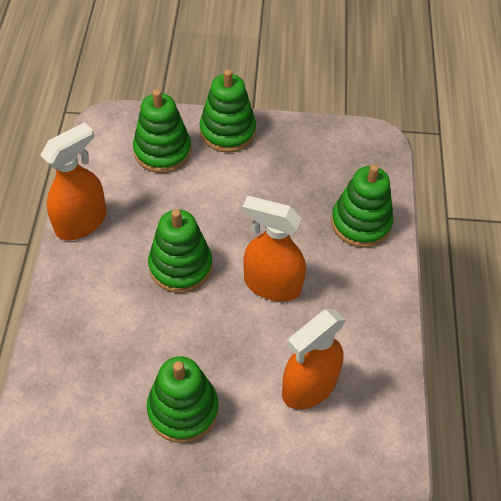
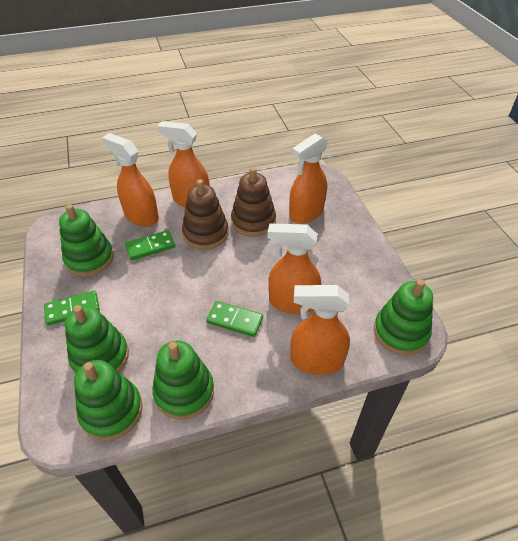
brown stacking toy: 0 -> 2
green domino: 0 -> 3
orange spray bottle: 3 -> 5

